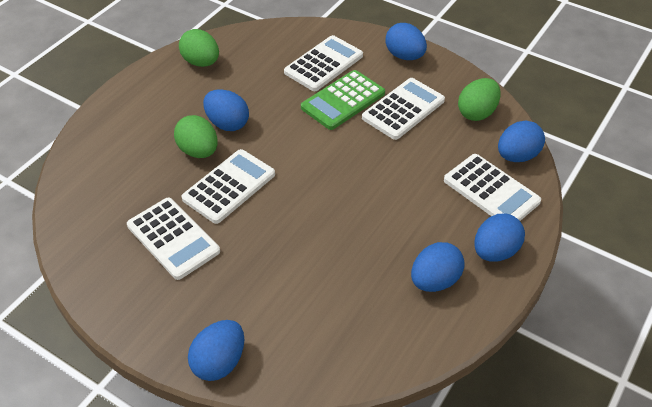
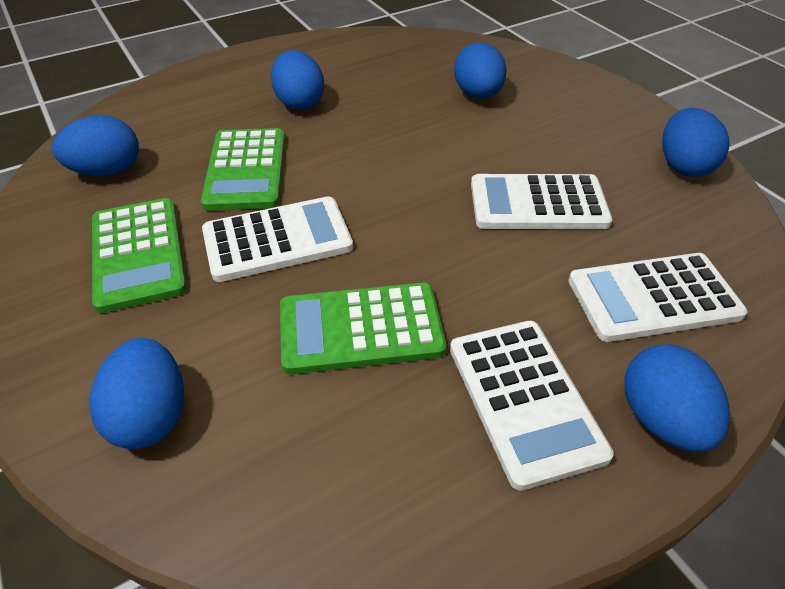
green calculator: 1 -> 3
green egg: 3 -> 0
white calculator: 5 -> 4

